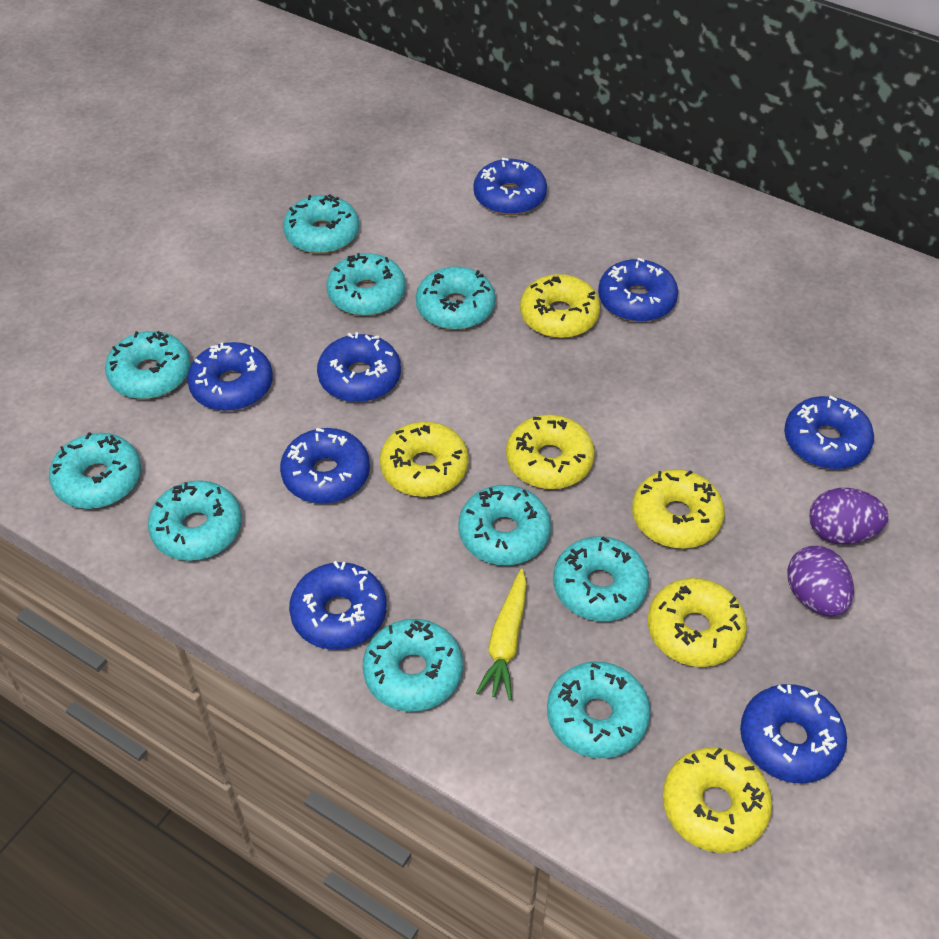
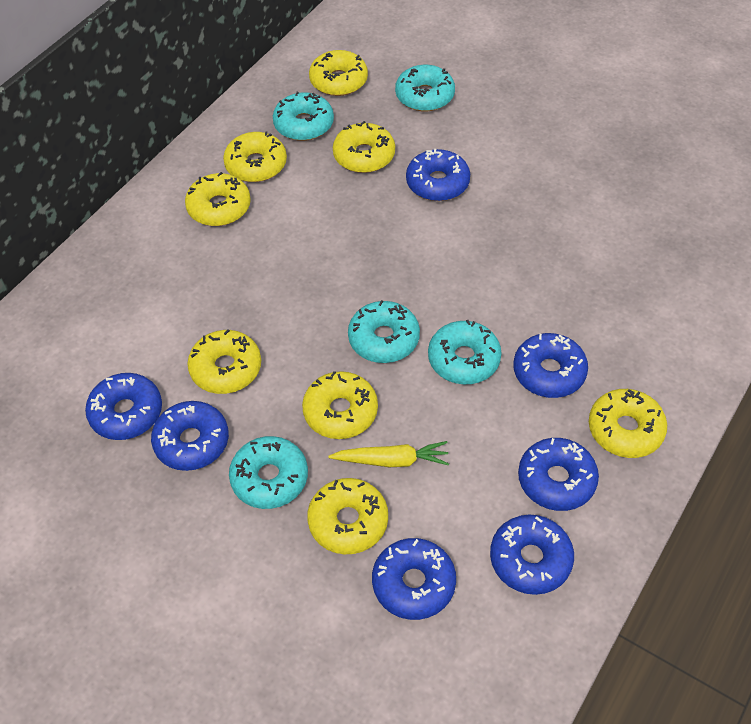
blue donut: 8 -> 7
purple egg: 2 -> 0
turquoise donut: 10 -> 5
yellow donut: 6 -> 8

